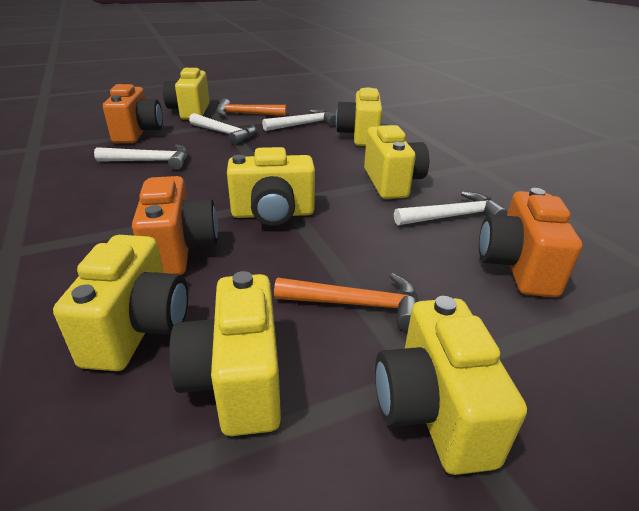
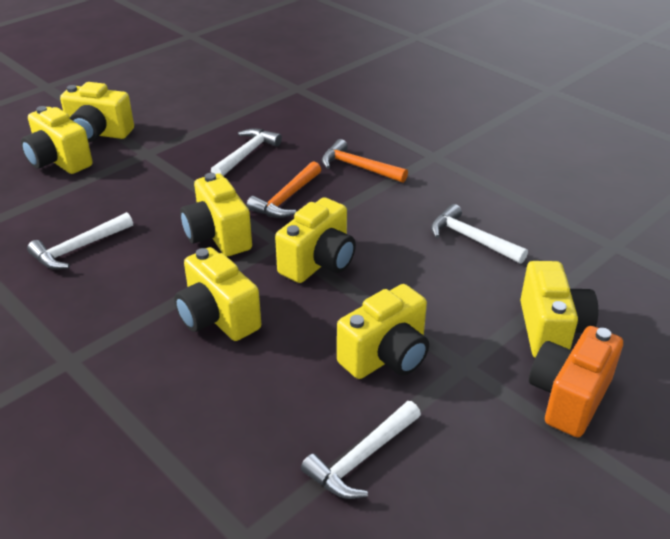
orange camera: 3 -> 1

